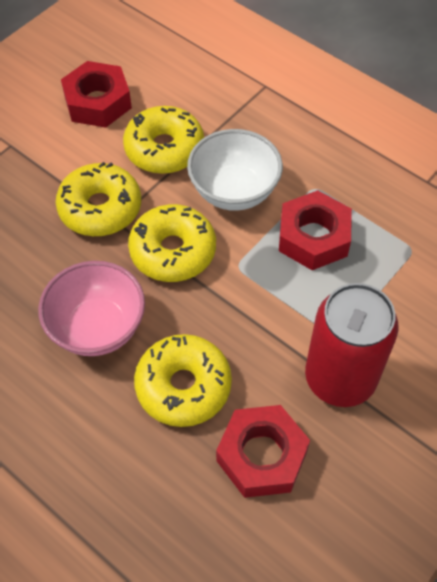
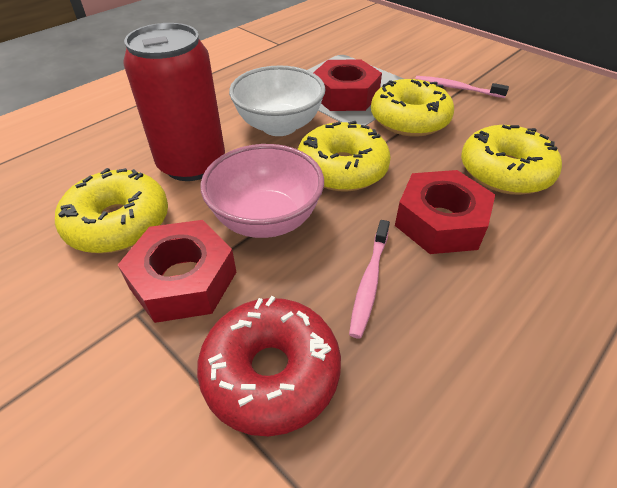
pink toothbrush: 0 -> 2
red donut: 0 -> 1

